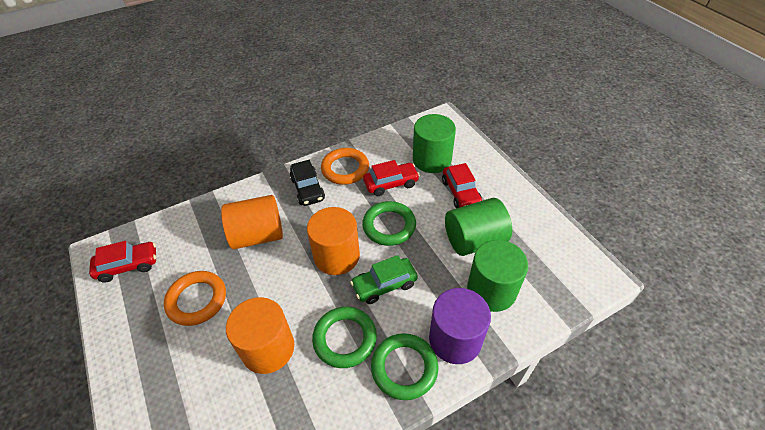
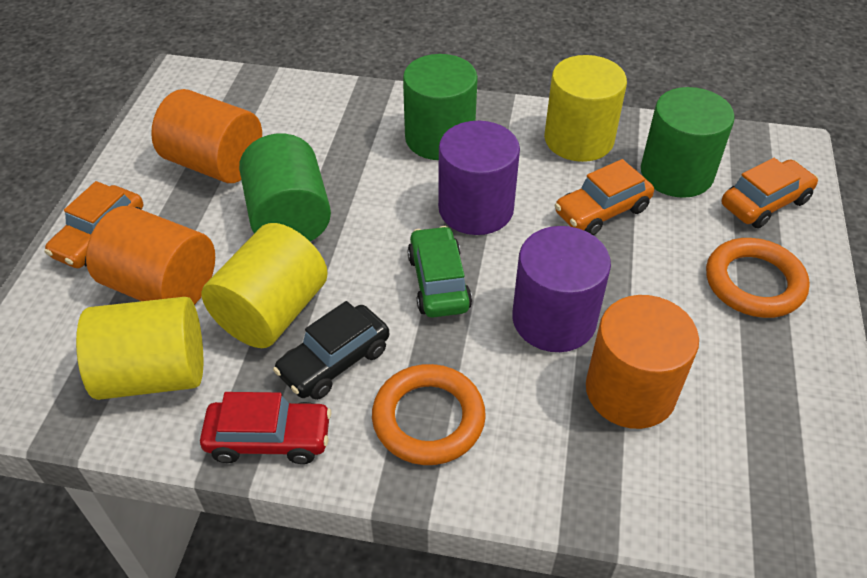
green ring: 3 -> 0
orange car: 0 -> 3
purple cylinder: 1 -> 2
red car: 3 -> 1
yellow cylinder: 0 -> 3

